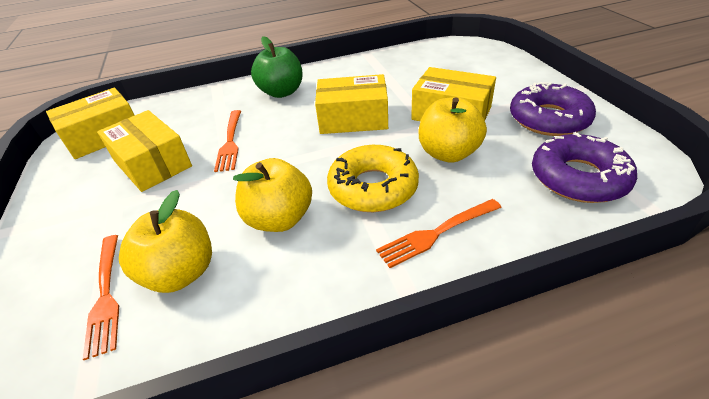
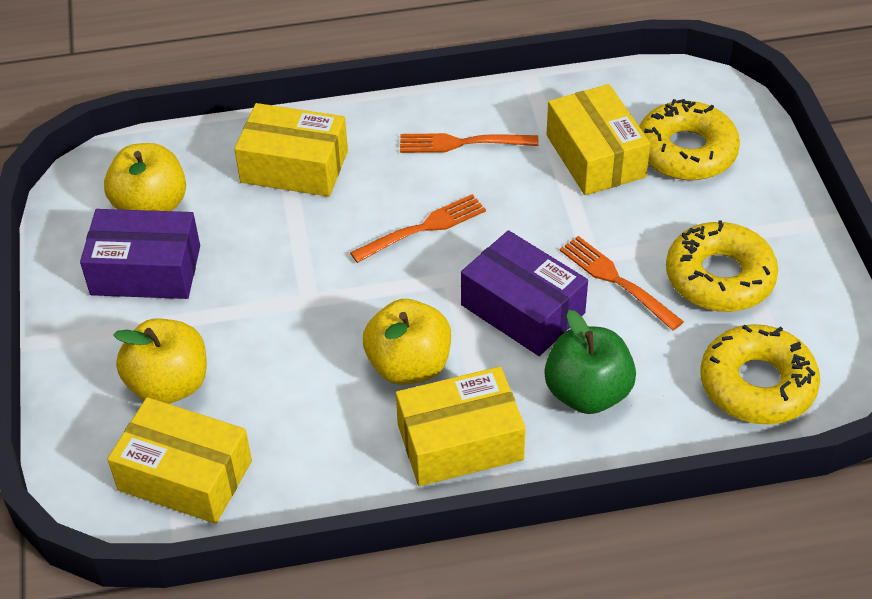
purple box: 0 -> 2
purple donut: 2 -> 0
yellow donut: 1 -> 3

